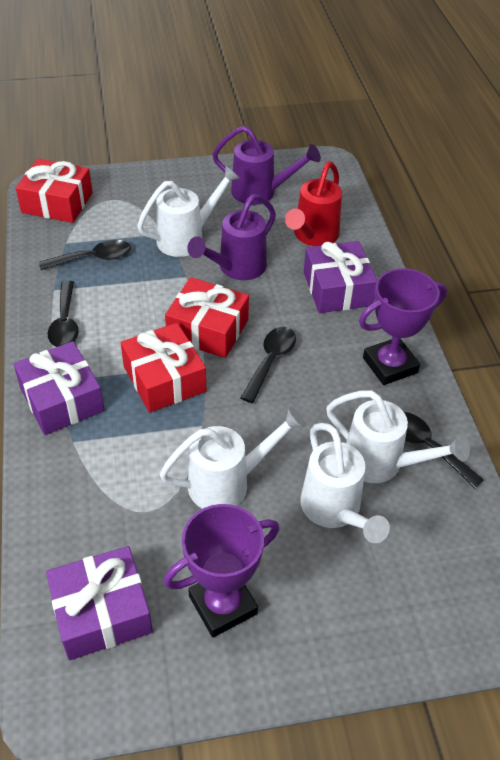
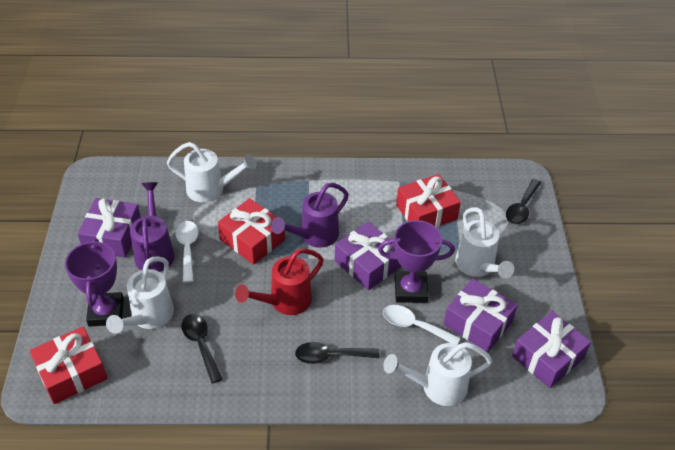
black spoon: 4 -> 3
purple gift: 3 -> 4
white spoon: 0 -> 2

